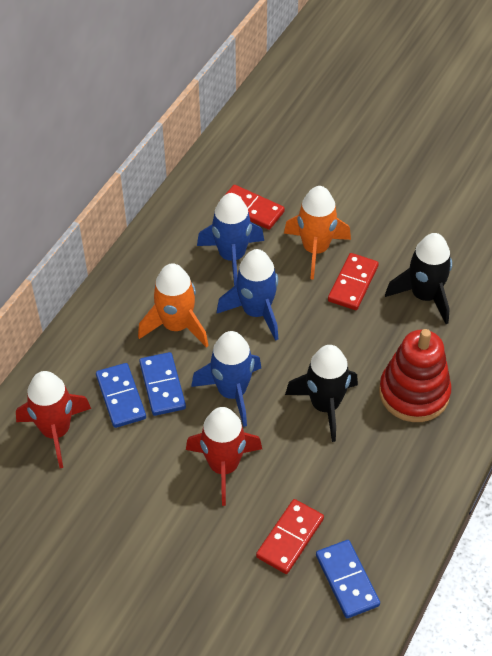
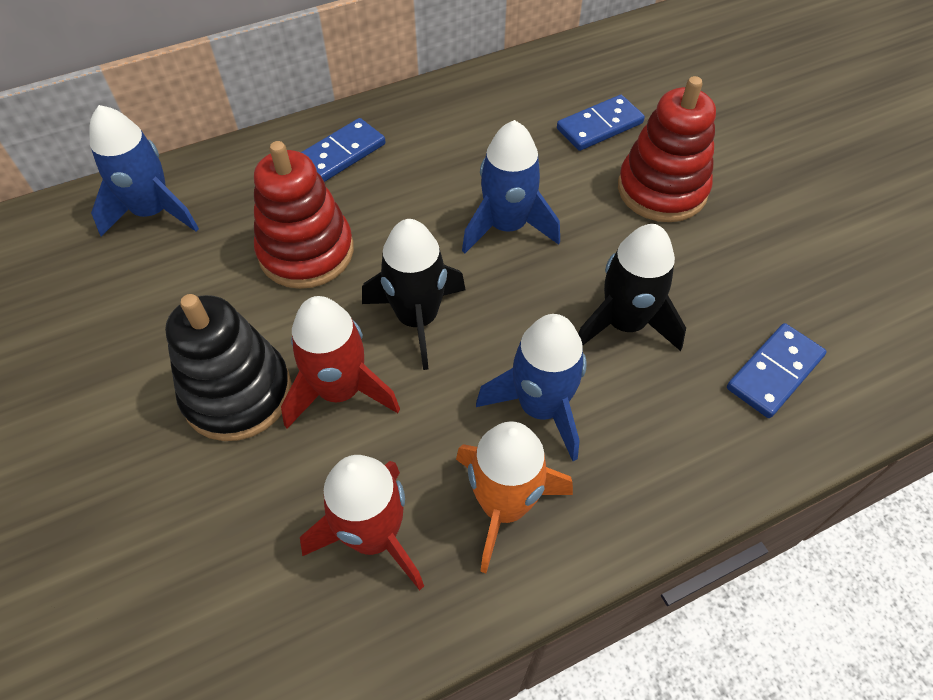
black stacking toy: 0 -> 1
orange rocket: 2 -> 1
red domino: 3 -> 0
red stacking toy: 1 -> 2

